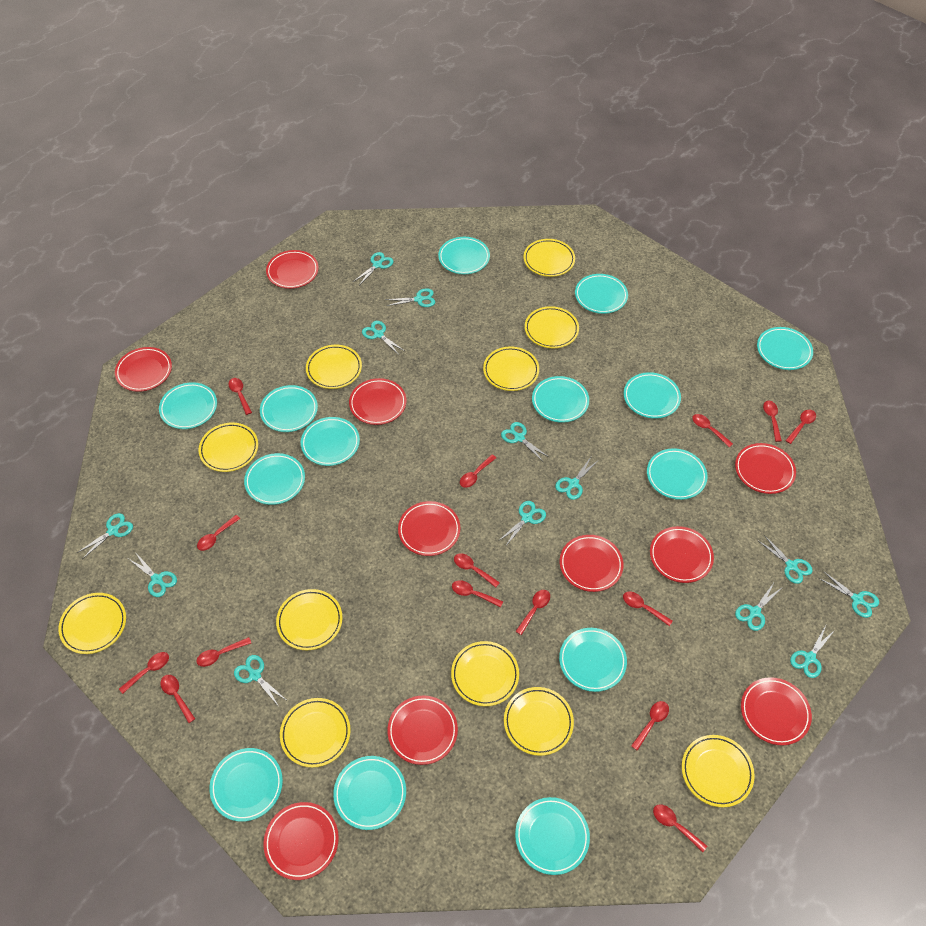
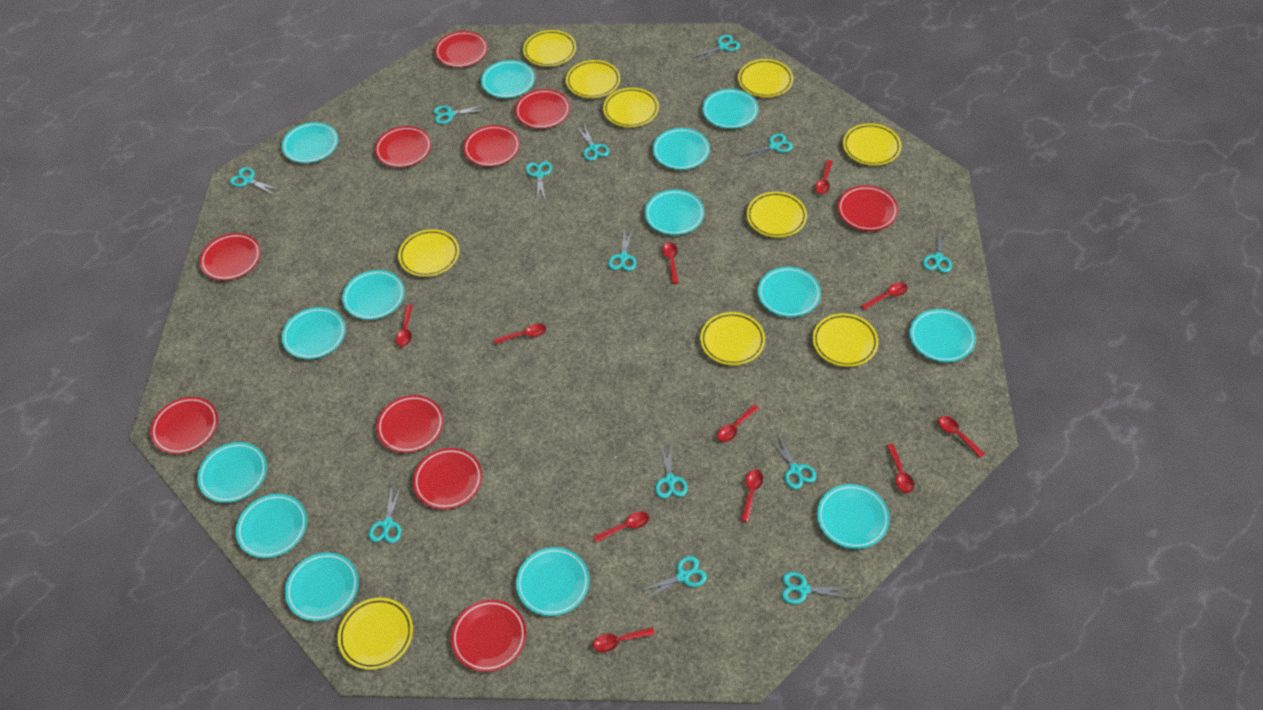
red spoon: 15 -> 11
yellow plate: 11 -> 10

